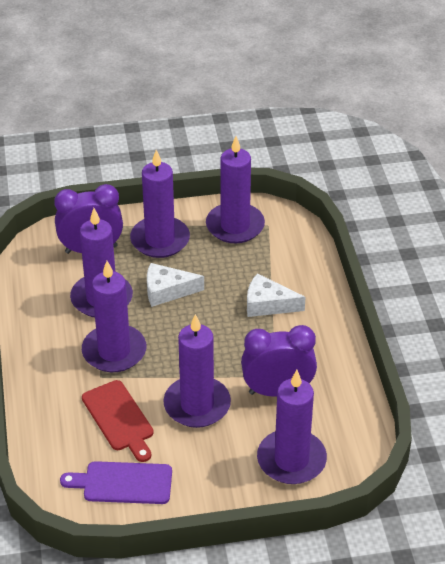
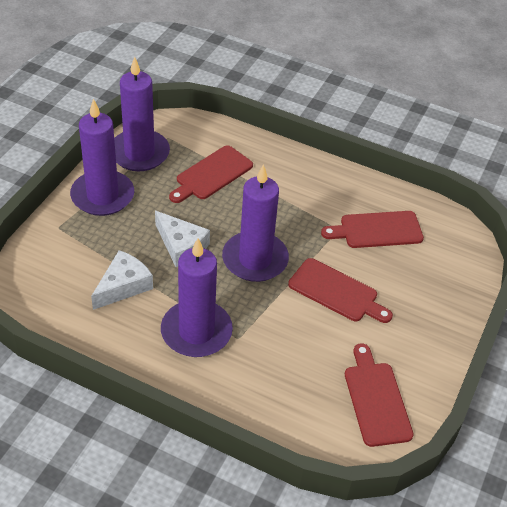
purple candle: 6 -> 4
purple clock: 2 -> 0
purple cutting board: 1 -> 0
red cutting board: 1 -> 4

